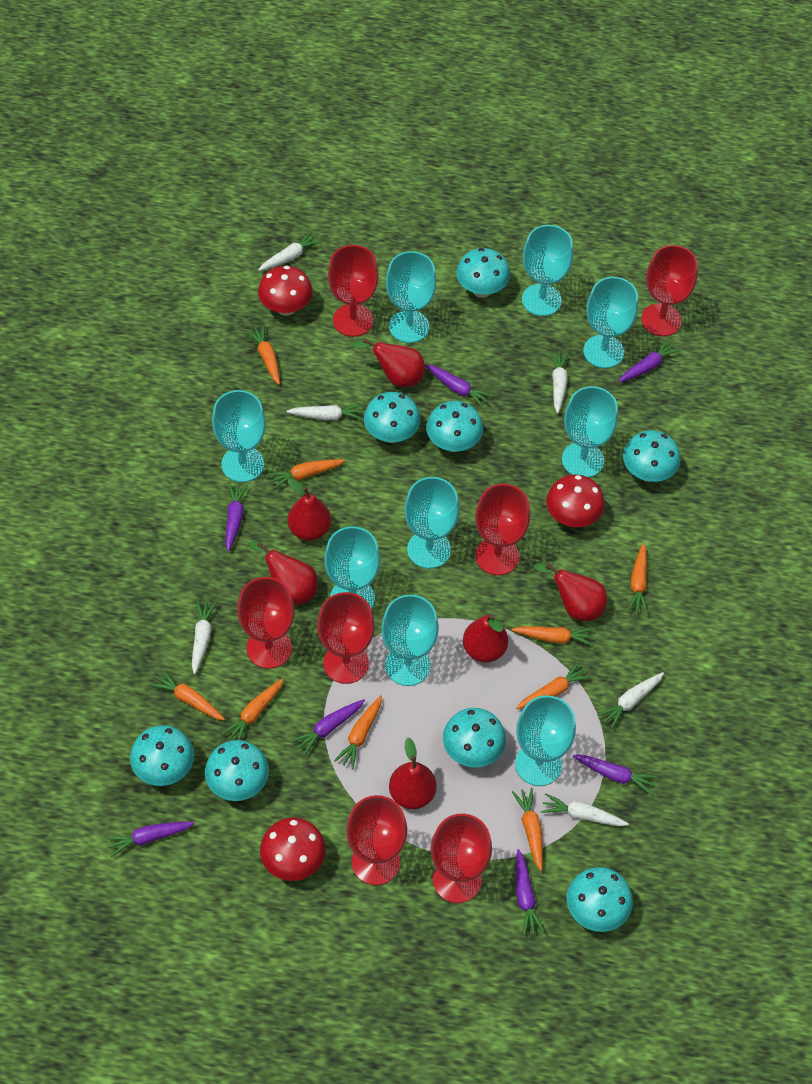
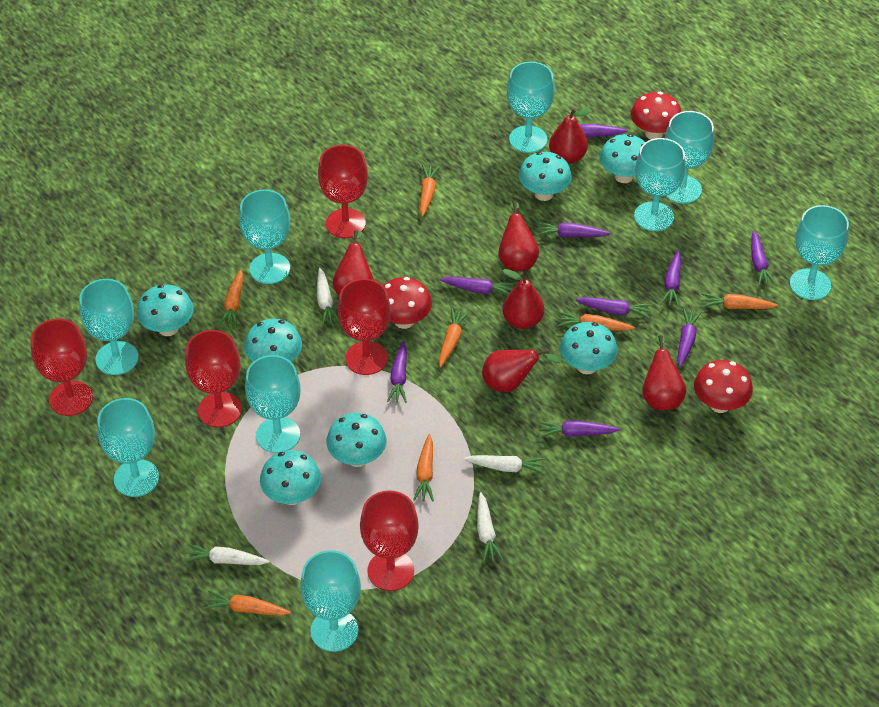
orange carrot: 9 -> 7
purple carrot: 7 -> 9
red goblet: 7 -> 5
turquoise mushroom: 8 -> 7
white carrot: 6 -> 4

